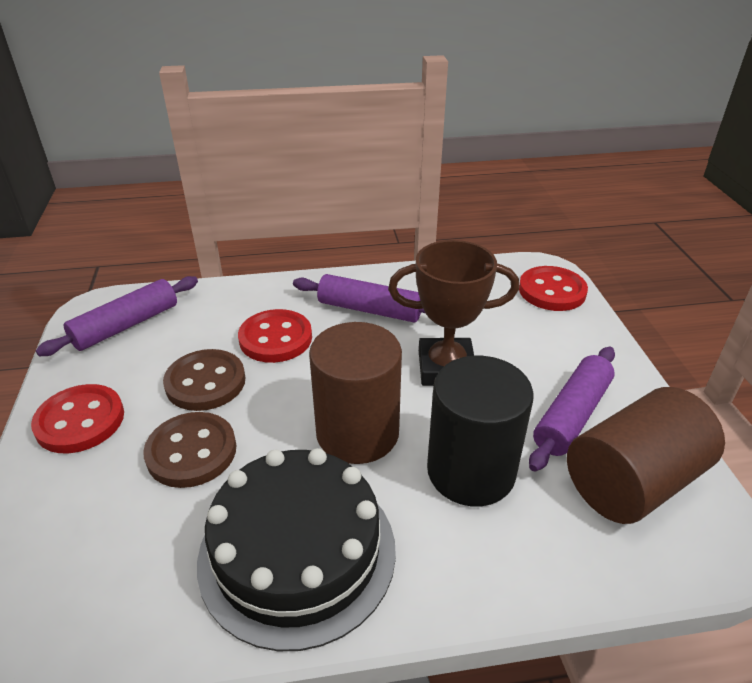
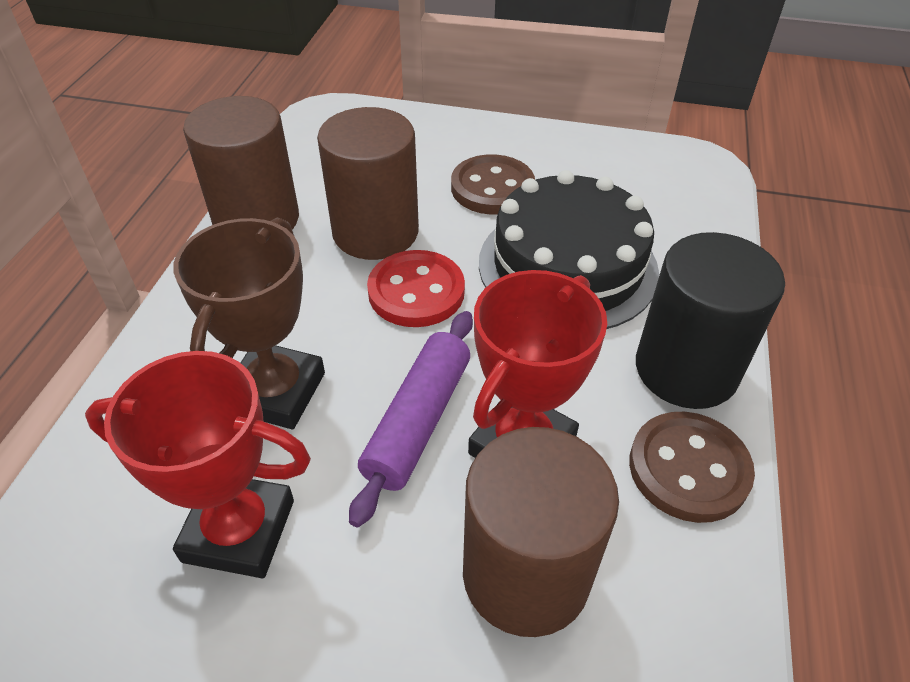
brown cylinder: 2 -> 3
purple rolling pin: 3 -> 1
red button: 3 -> 1
red trophy: 0 -> 2

